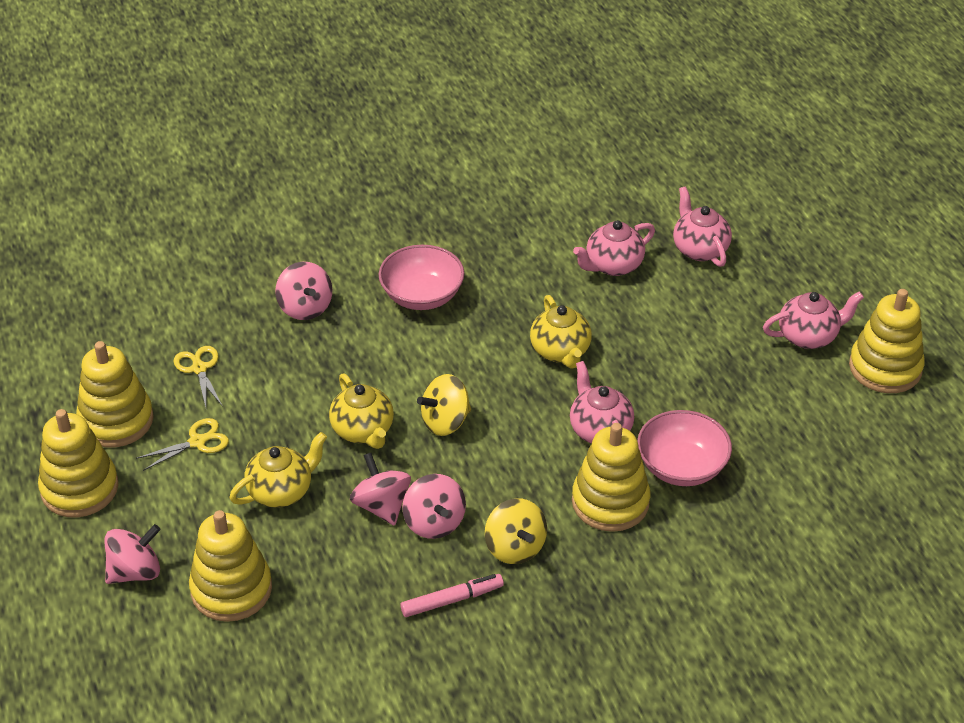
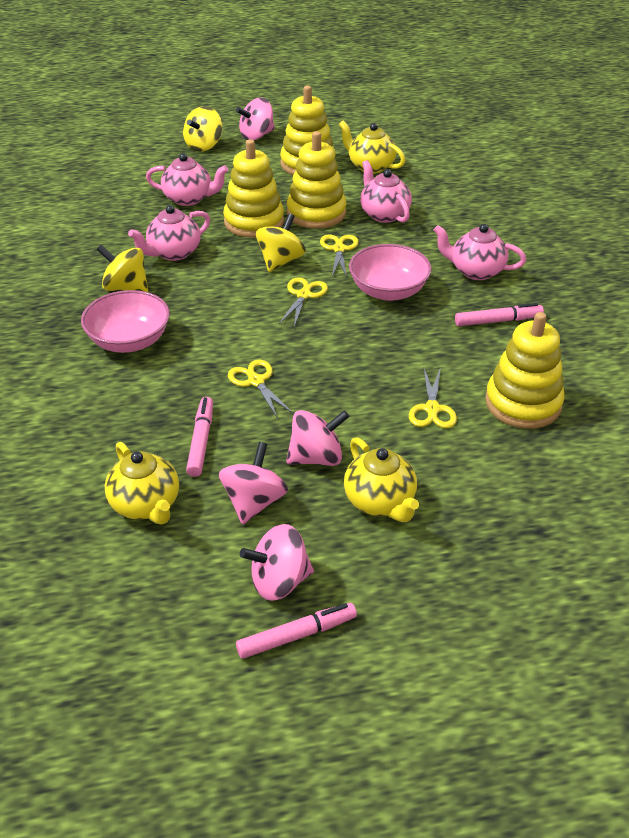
pink marker: 1 -> 3
yellow scissors: 2 -> 4
yellow spinning top: 2 -> 3
yellow stacking toy: 5 -> 4

